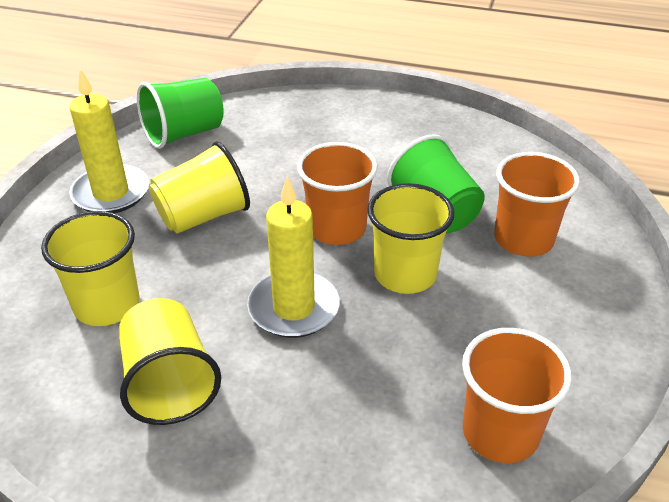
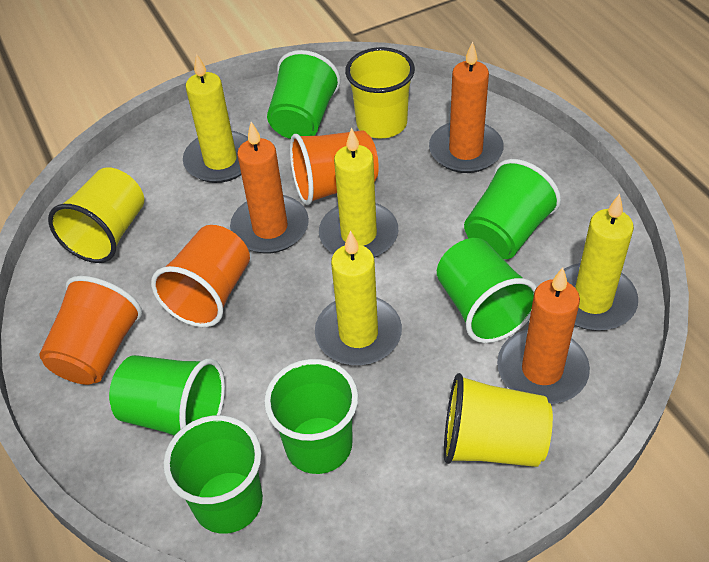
green cup: 2 -> 6
orange candle: 0 -> 3
yellow candle: 2 -> 4
yellow cup: 4 -> 3

